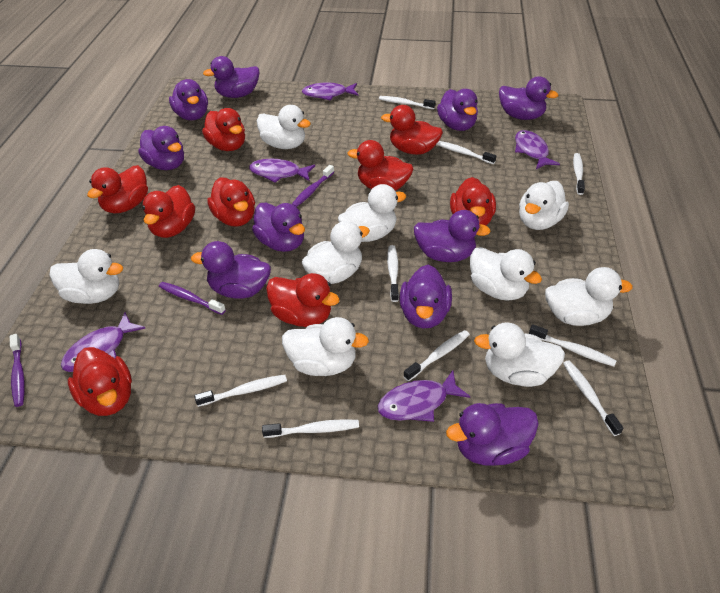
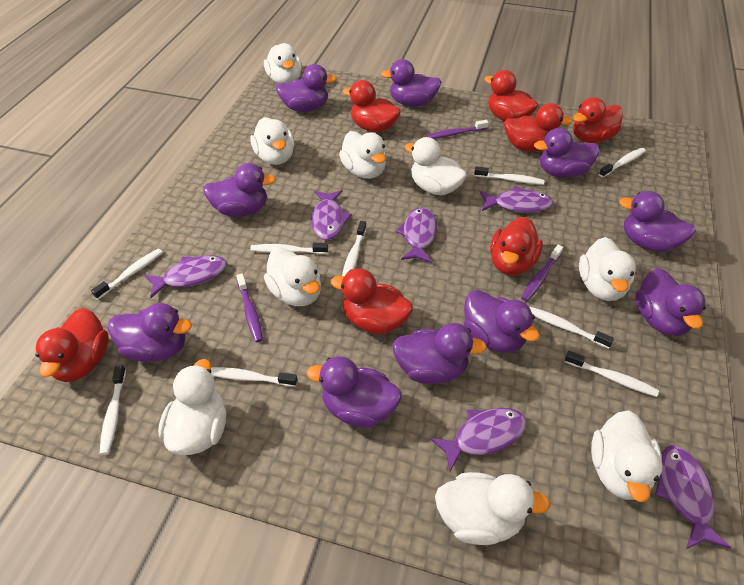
purple fish: 5 -> 6
red duck: 9 -> 7

